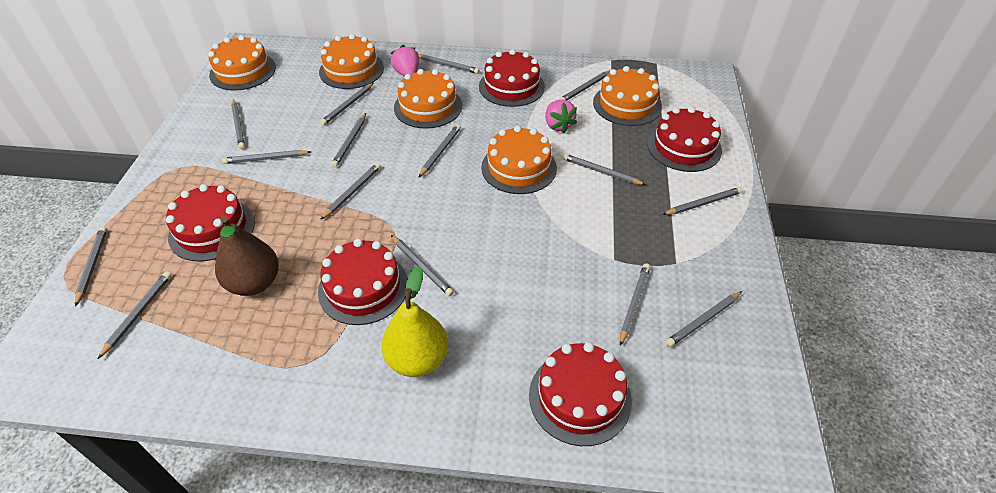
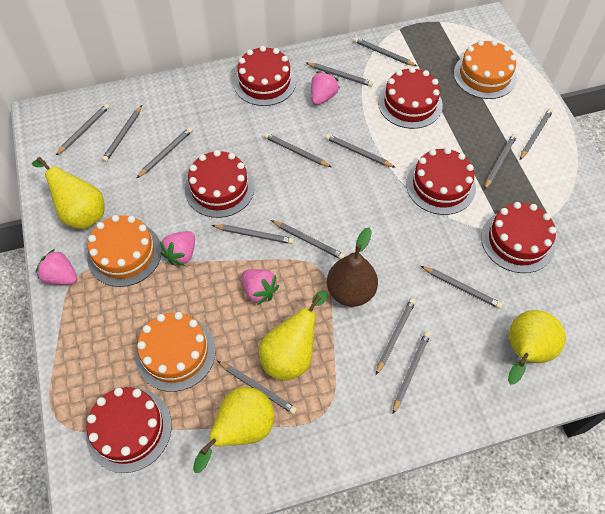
orange cake: 5 -> 3
pink strawberry: 2 -> 4
red cake: 5 -> 6
yellow pear: 1 -> 4

